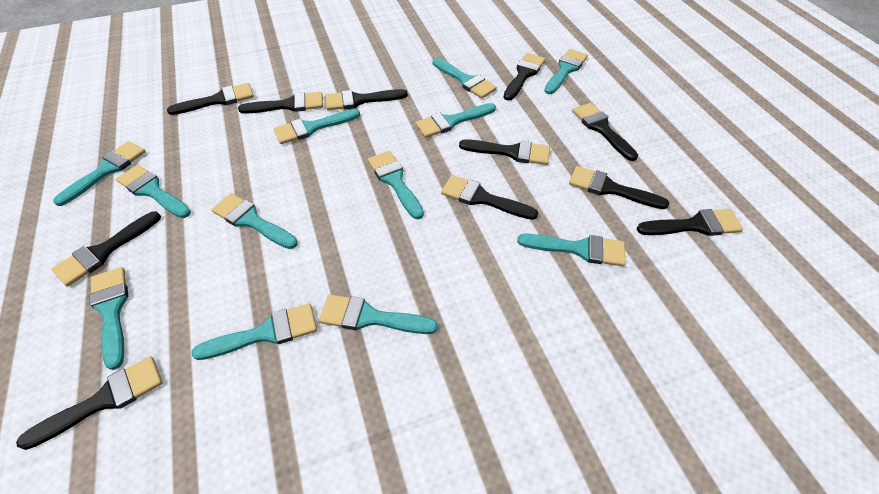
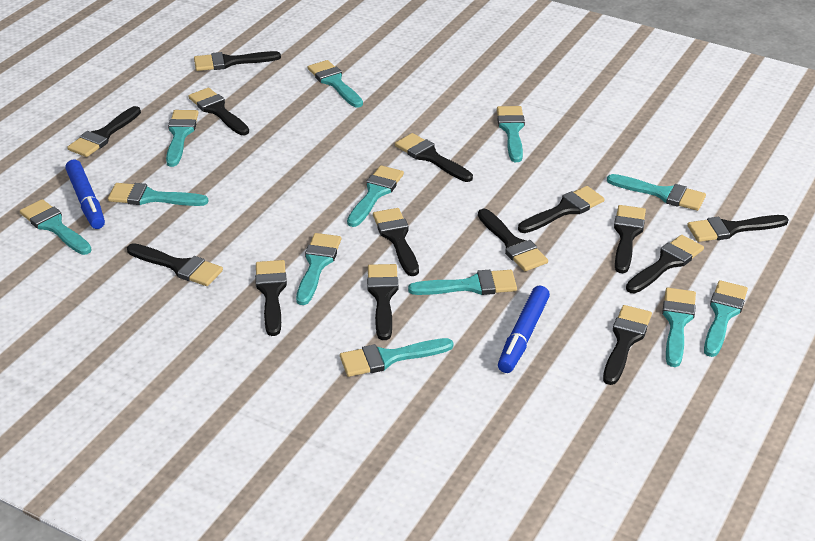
black brush: 11 -> 14
blue marker: 0 -> 2

